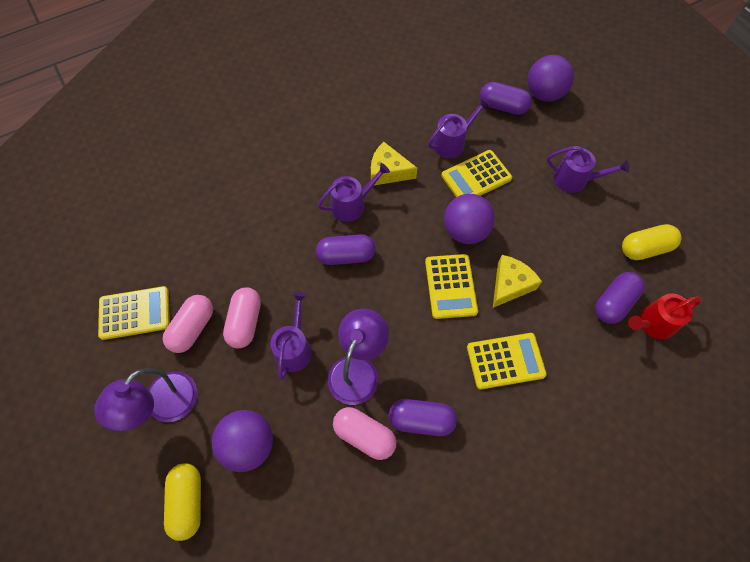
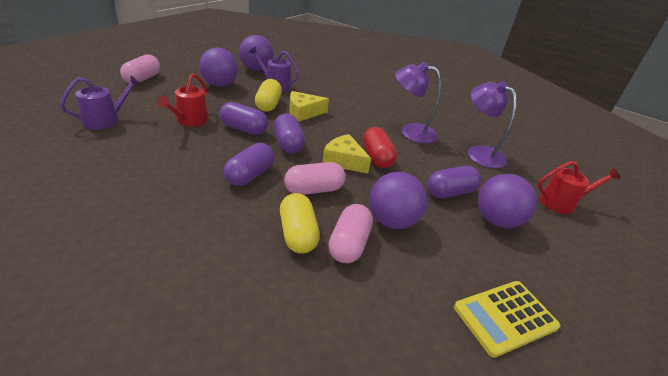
purple ball: 3 -> 4
purple watering can: 4 -> 2
red capsule: 0 -> 1
red watering can: 1 -> 2
yellow calculator: 4 -> 1

